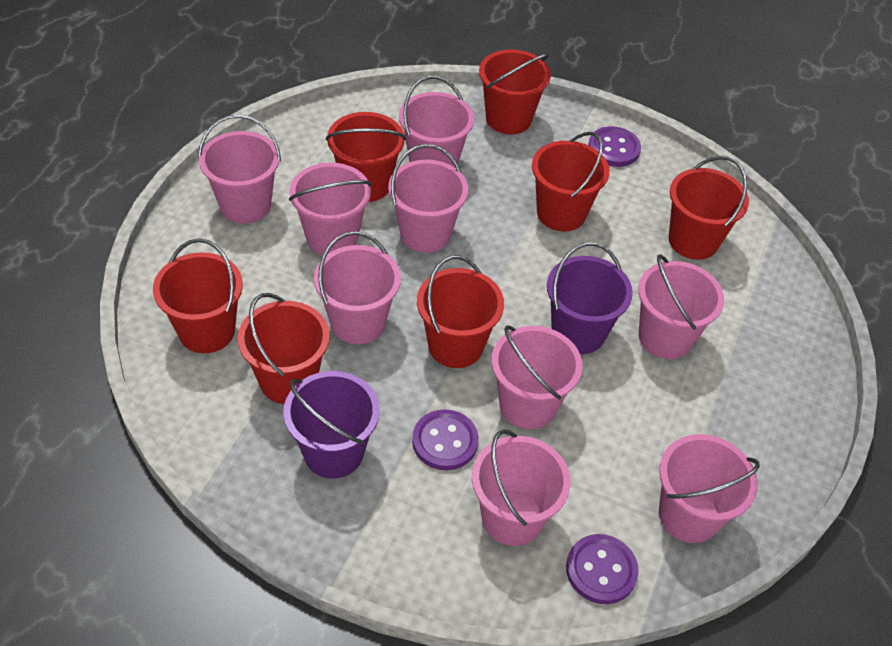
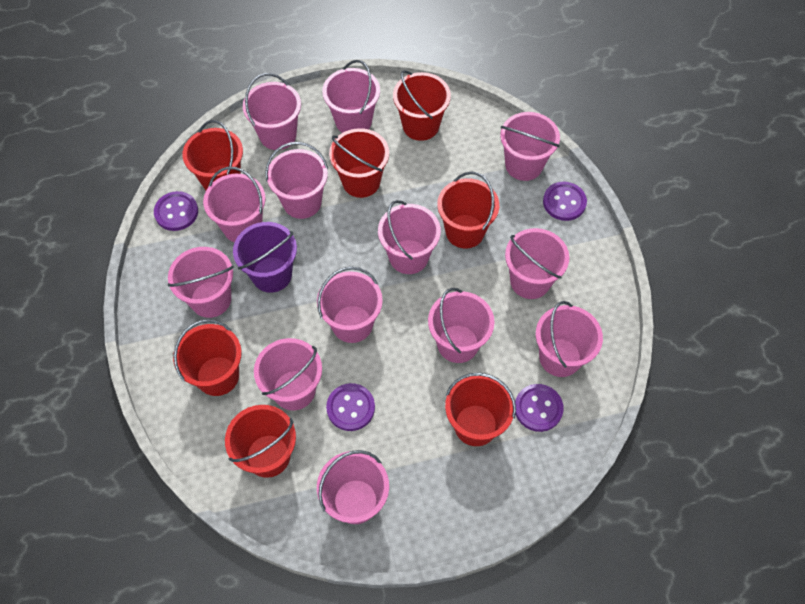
pink bucket: 9 -> 13
purple bucket: 2 -> 1
purple button: 3 -> 4

